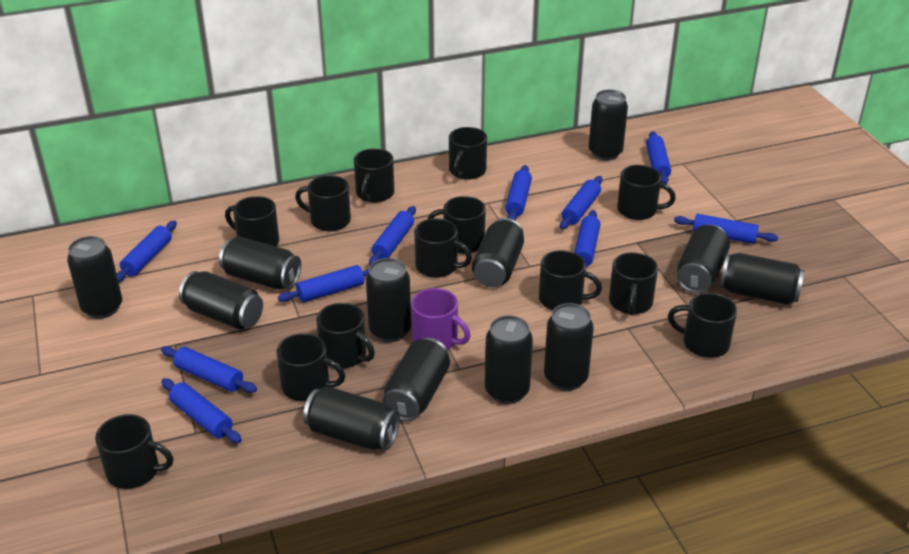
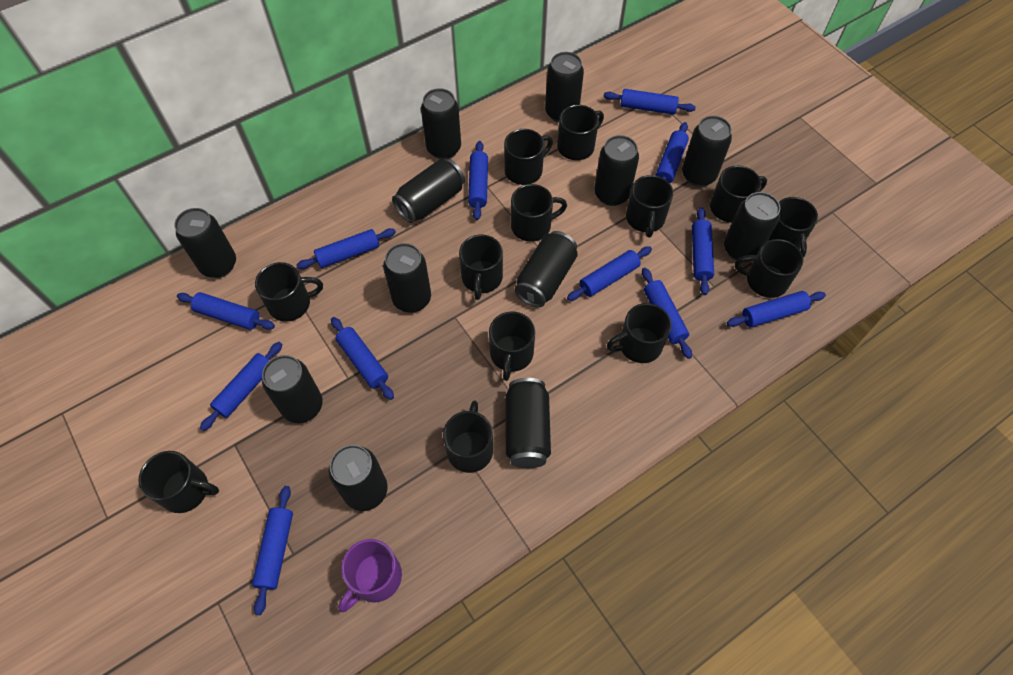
blue rolling pin: 10 -> 12

